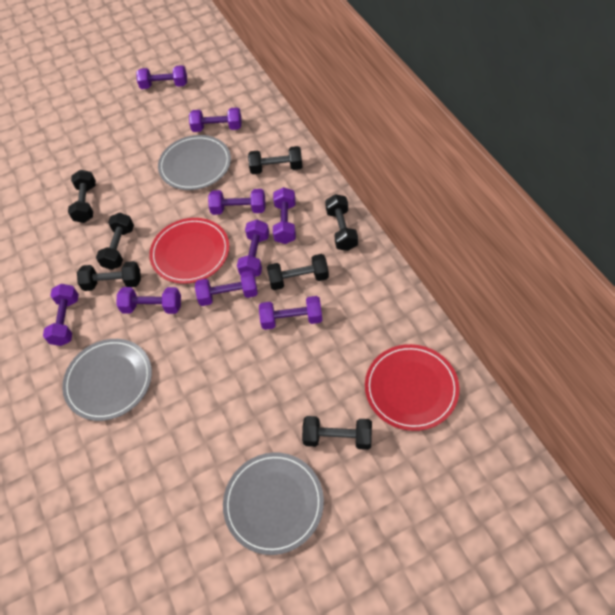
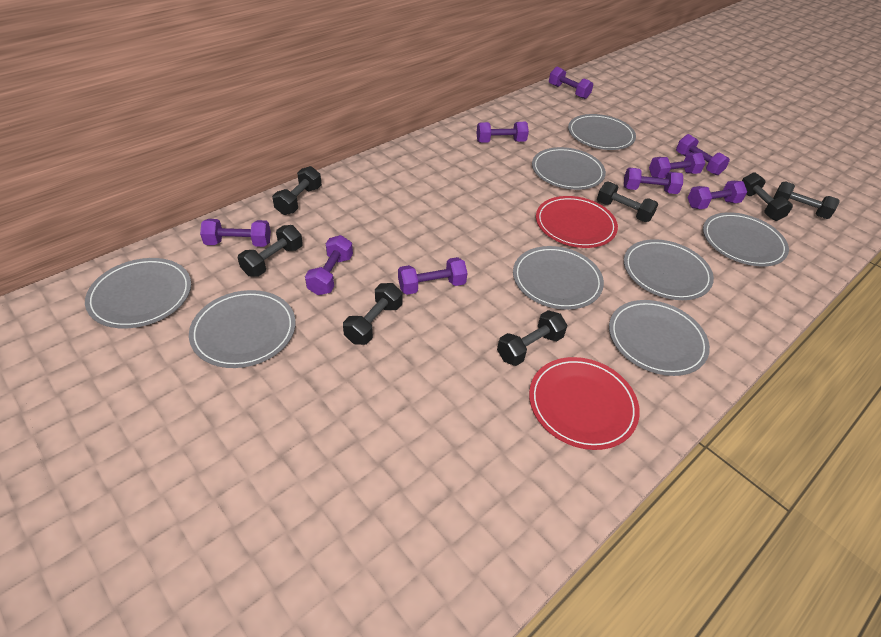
grey plate: 3 -> 8

